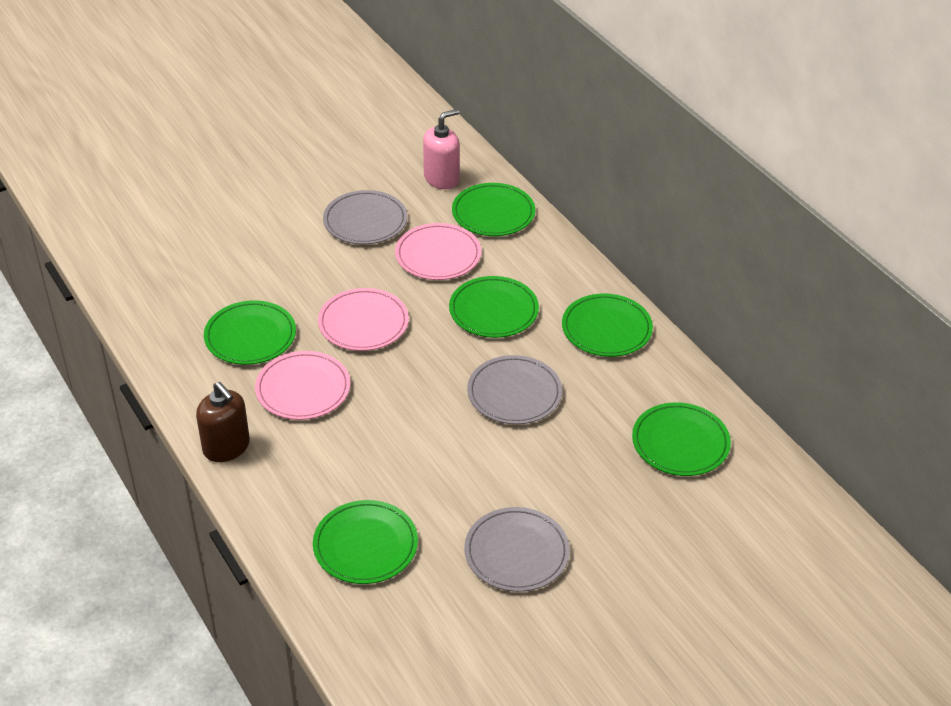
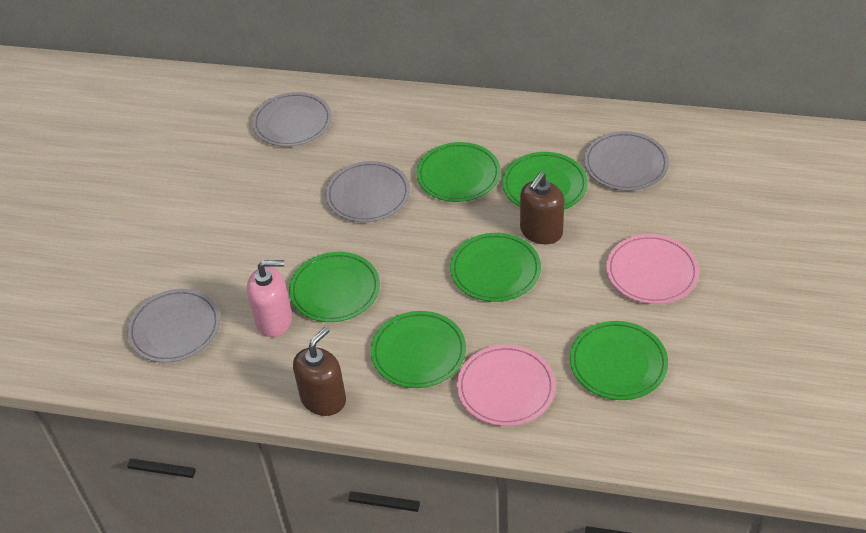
brown soap dispenser: 1 -> 2
grey plate: 3 -> 4
pink plate: 3 -> 2

